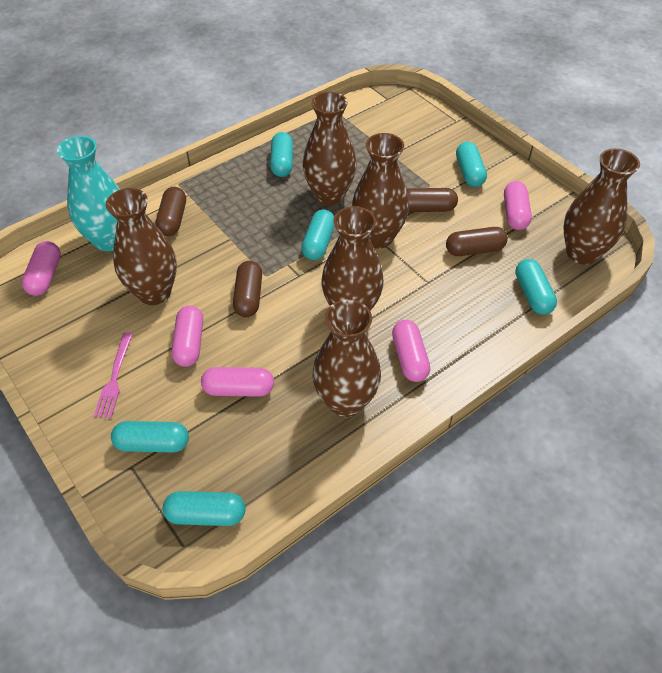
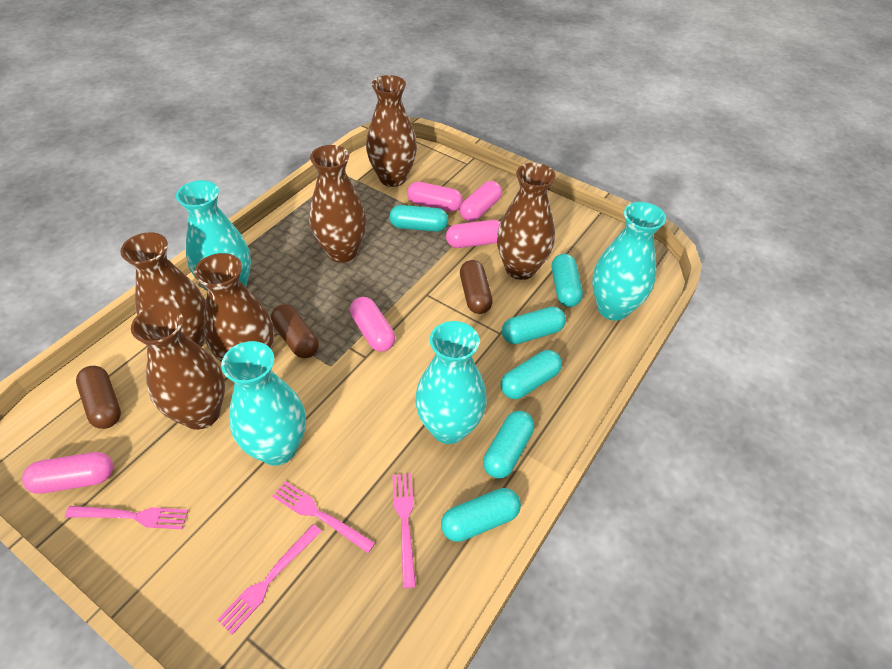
brown capsule: 4 -> 3
pink fork: 1 -> 4
turquoise vase: 1 -> 4

